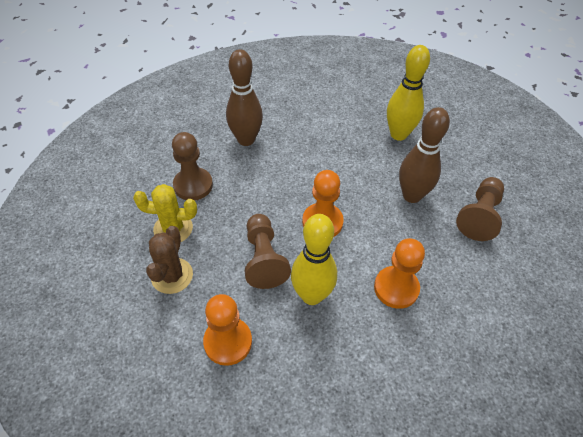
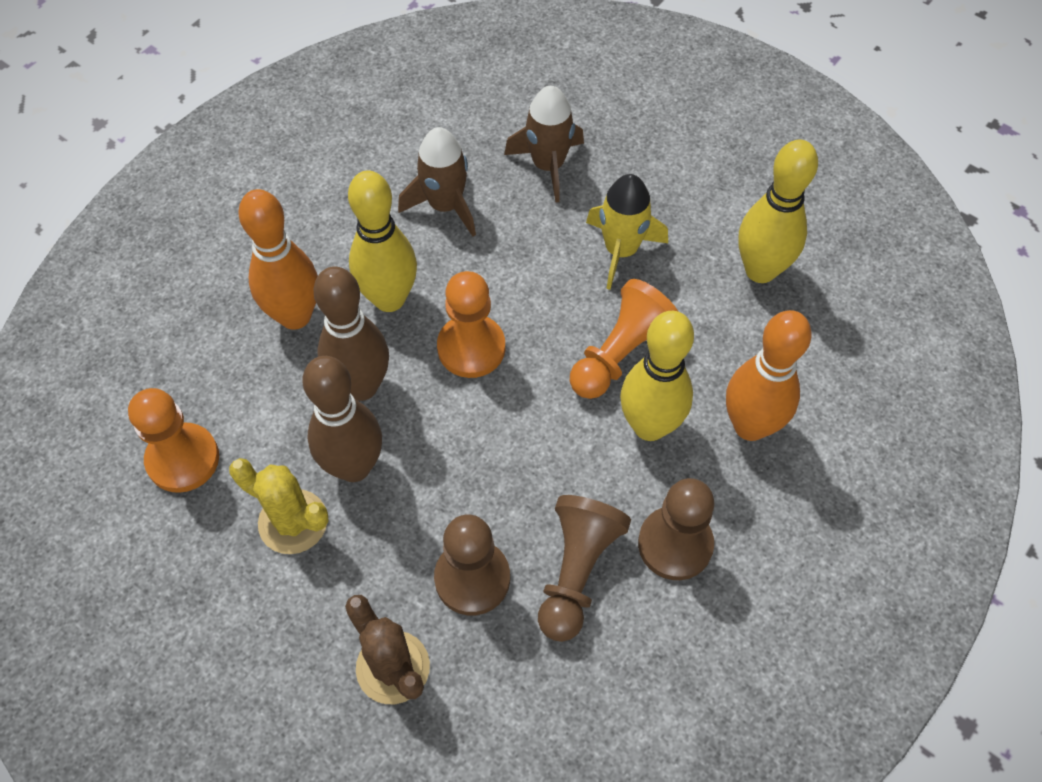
brown rocket: 0 -> 2
orange bowling pin: 0 -> 2
yellow bowling pin: 2 -> 3
yellow rocket: 0 -> 1

